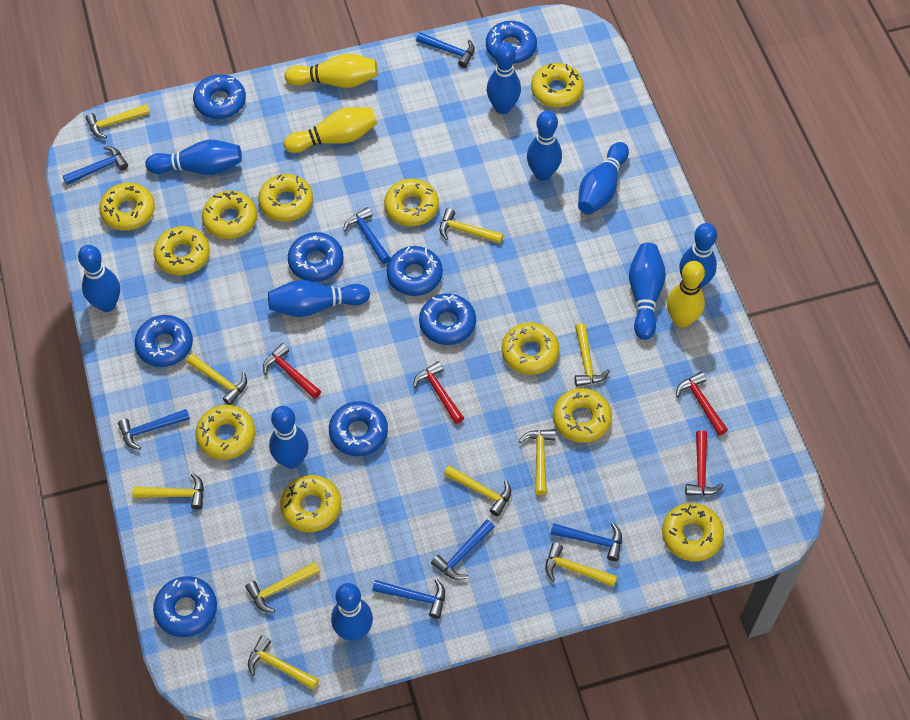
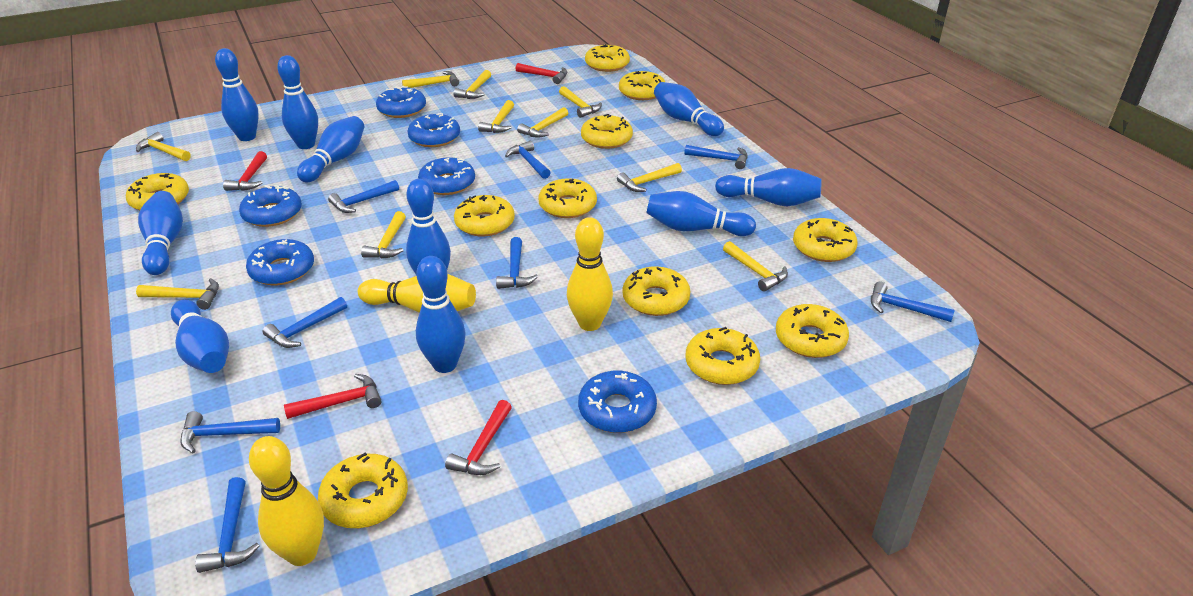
blue donut: 8 -> 6
blue hammer: 7 -> 8

